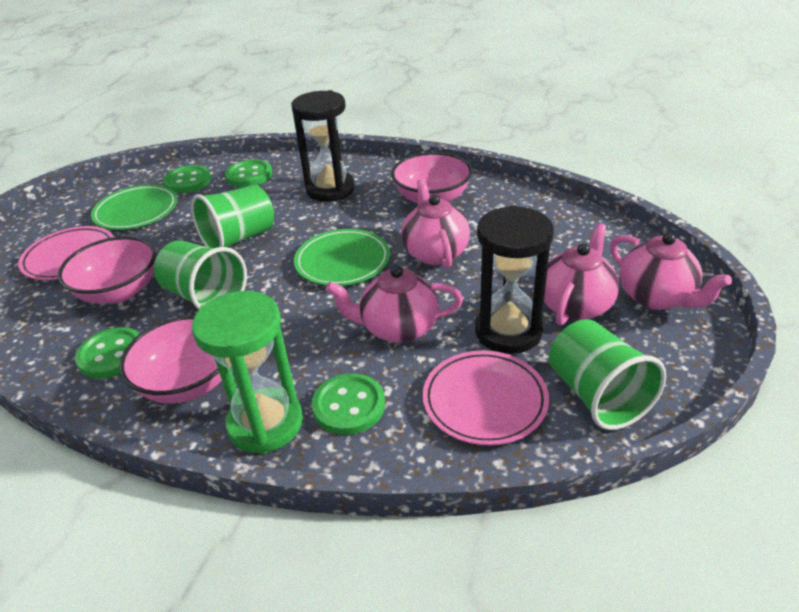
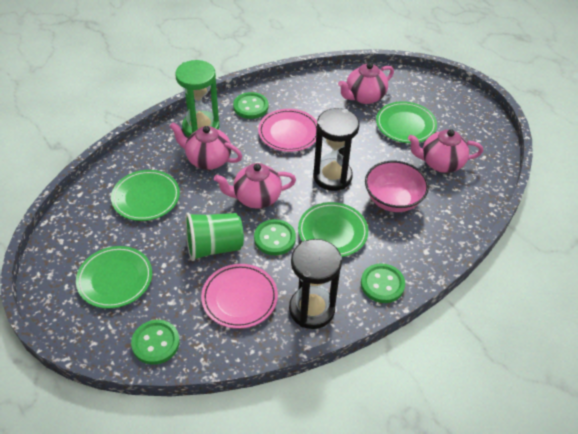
green cup: 3 -> 1
green plate: 2 -> 4
pink bowl: 3 -> 1

